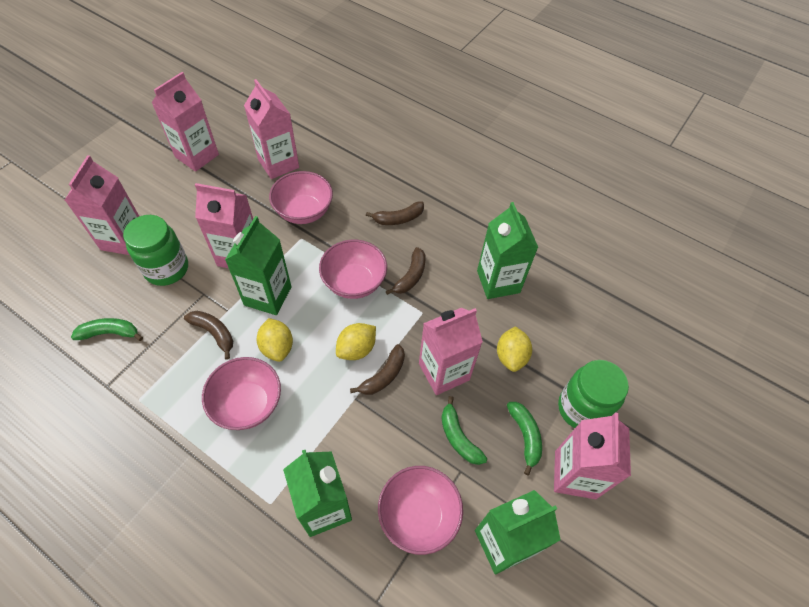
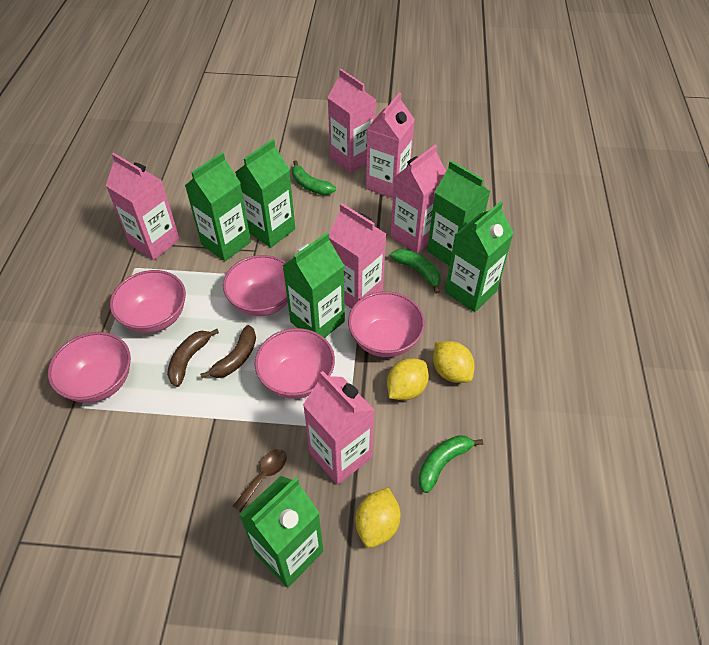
brown banana: 4 -> 2
brown spoon: 0 -> 1
green carton: 4 -> 6
green jar: 2 -> 0
pink bowl: 4 -> 5

